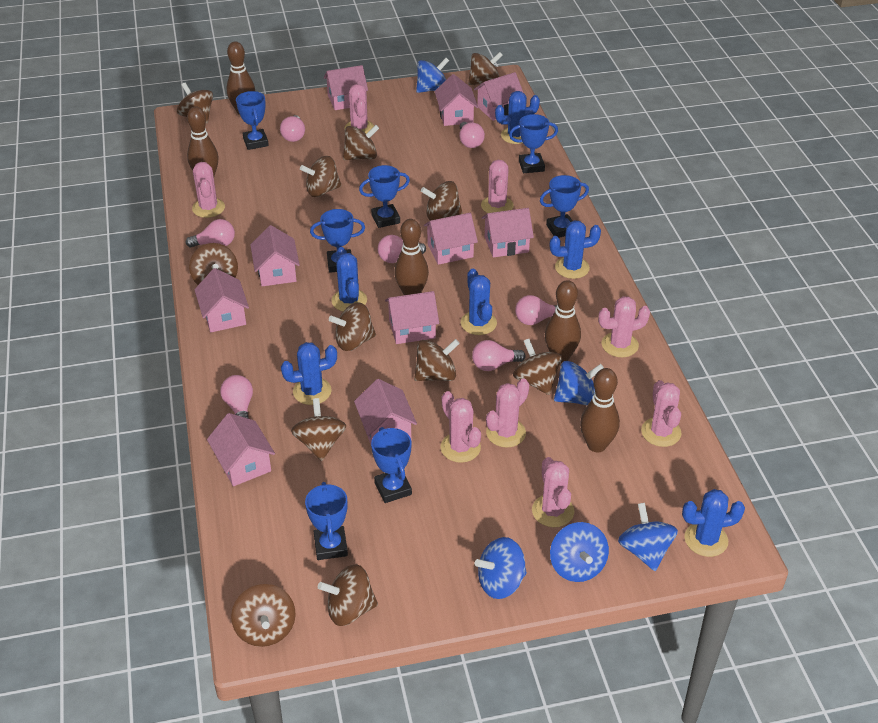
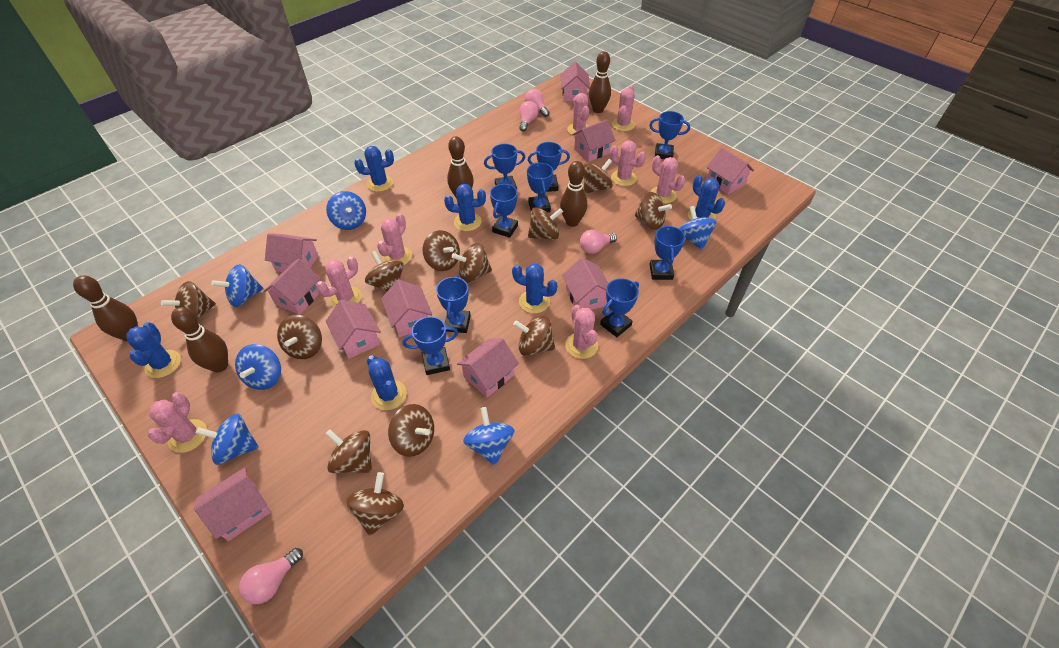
blue spinning top: 5 -> 6
blue trophy: 7 -> 9
pink light bulb: 7 -> 4

